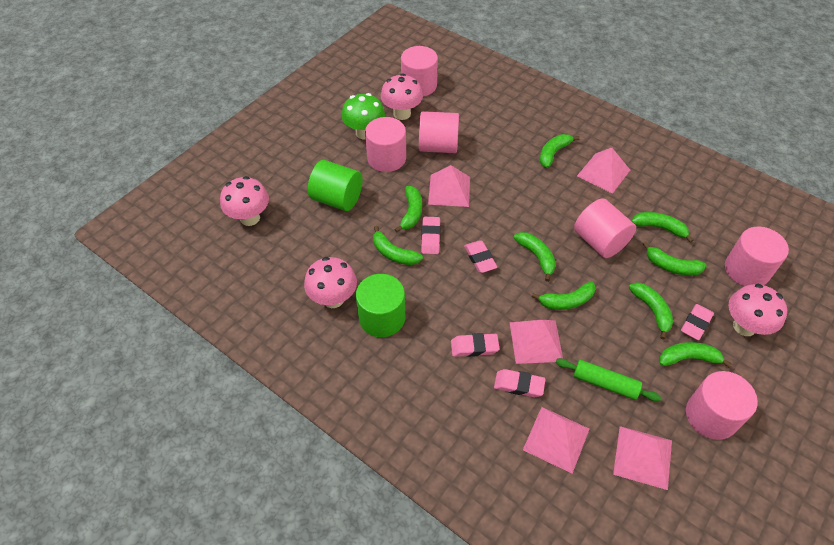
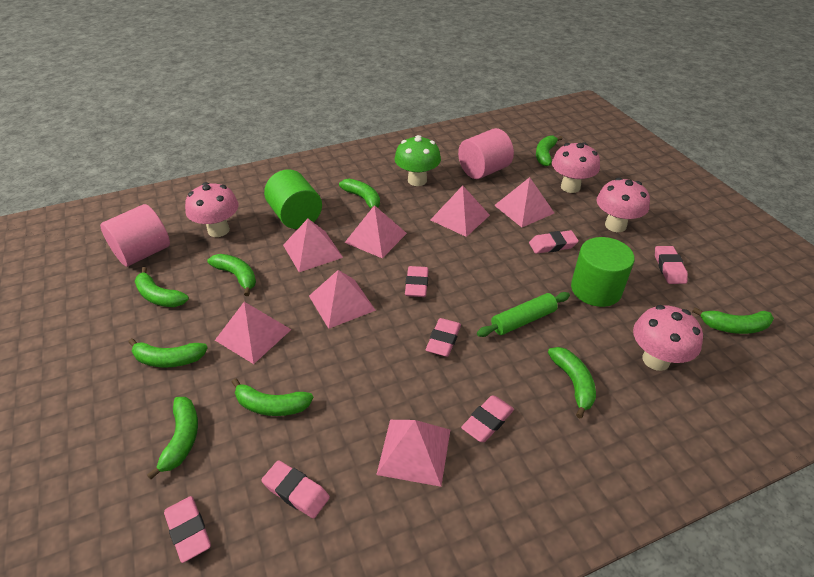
pink cylinder: 6 -> 2
pink eraser: 5 -> 7
pink pyramid: 5 -> 7

